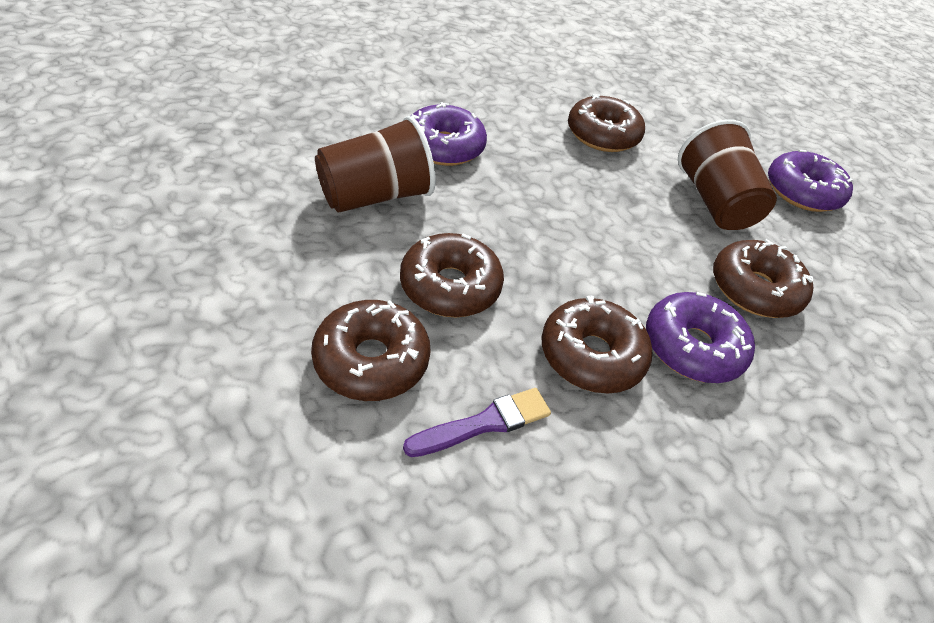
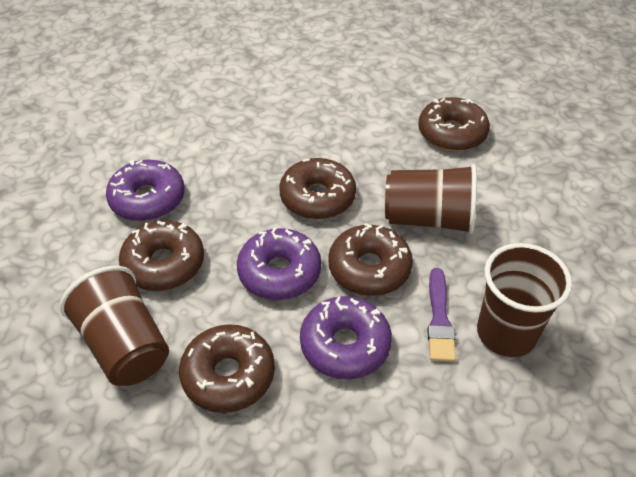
brown cup: 2 -> 3

